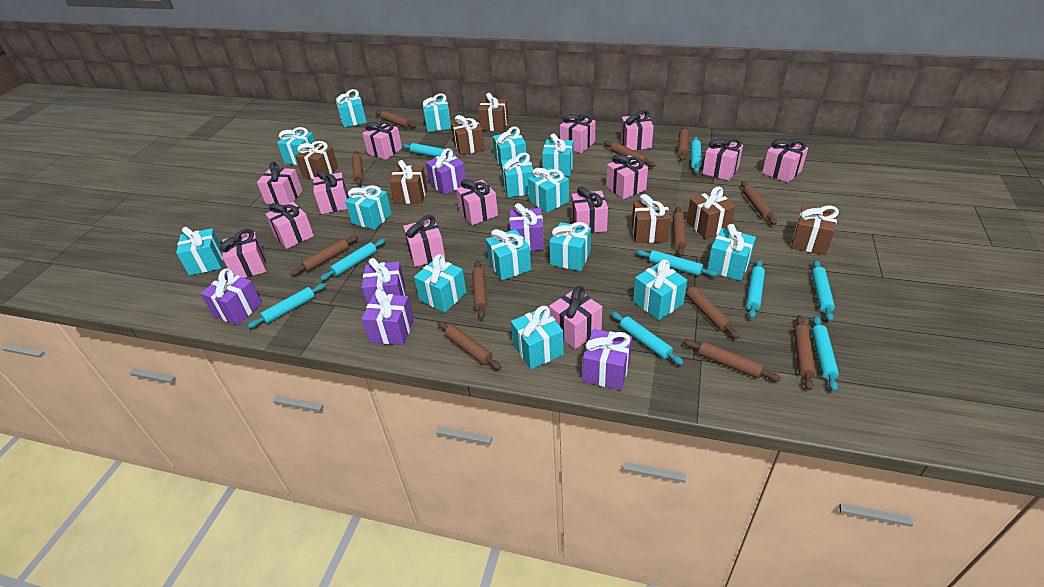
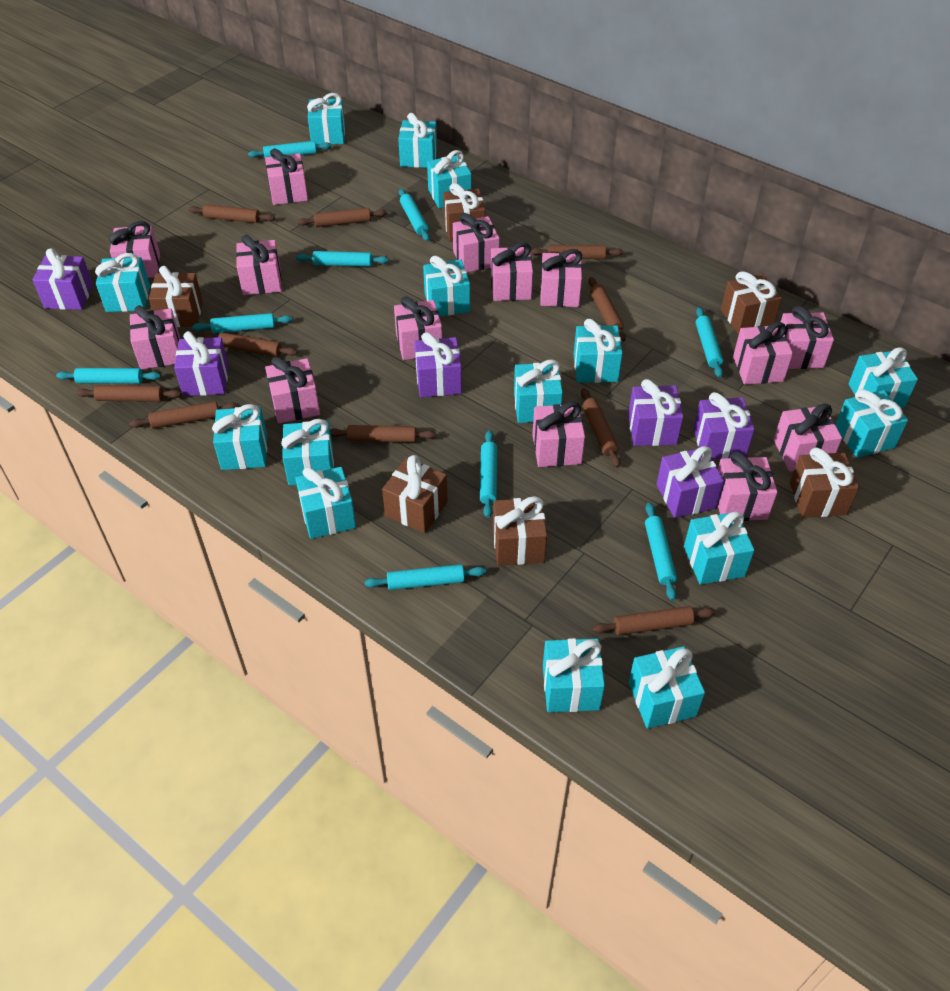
brown gift: 7 -> 6
brown rolling pin: 12 -> 10

